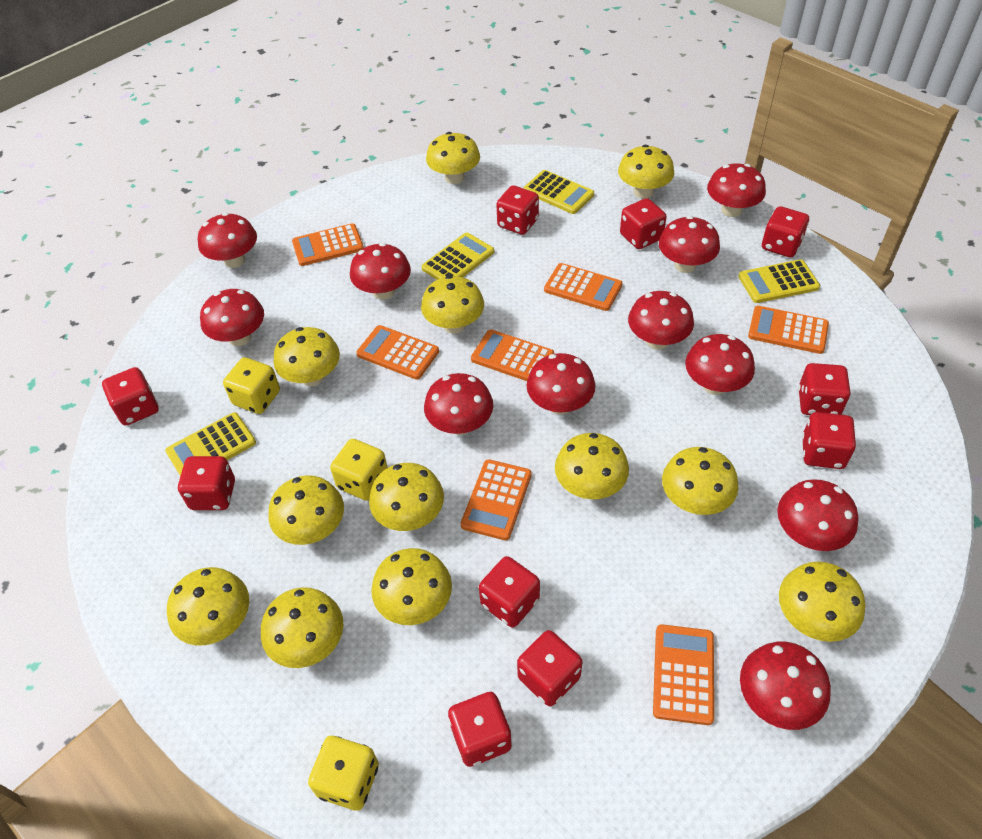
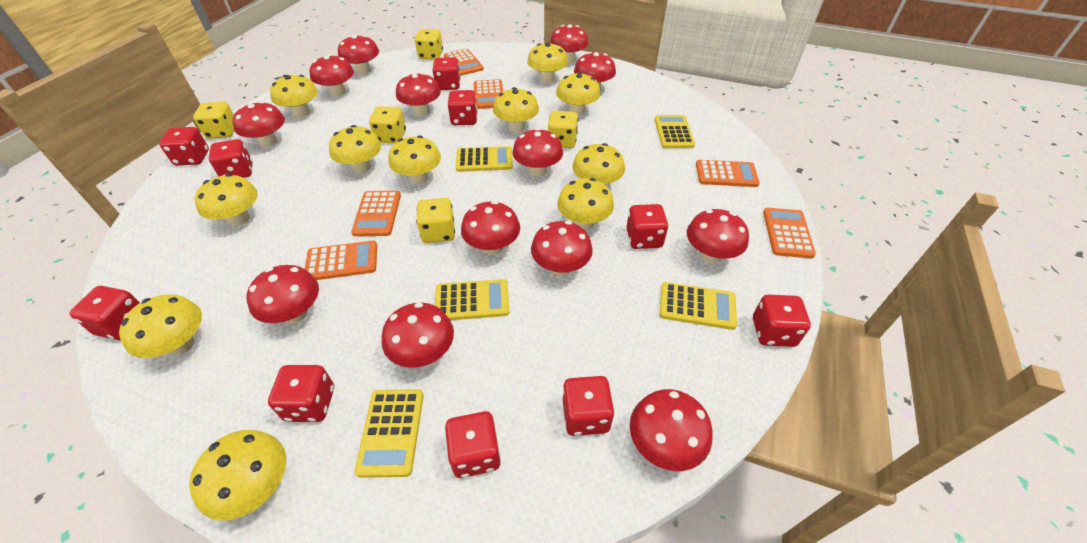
orange calculator: 7 -> 6
red mushroom: 11 -> 13
yellow calculator: 4 -> 5
yellow dice: 3 -> 5
yellow mushroom: 12 -> 11

